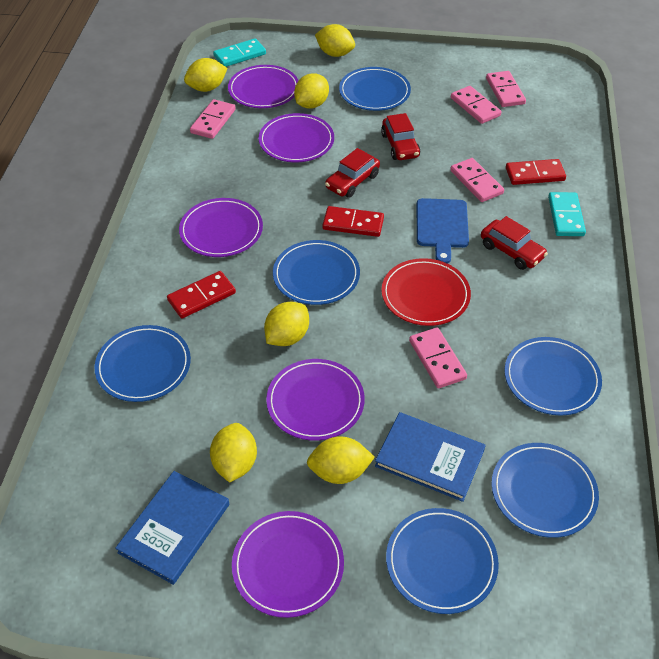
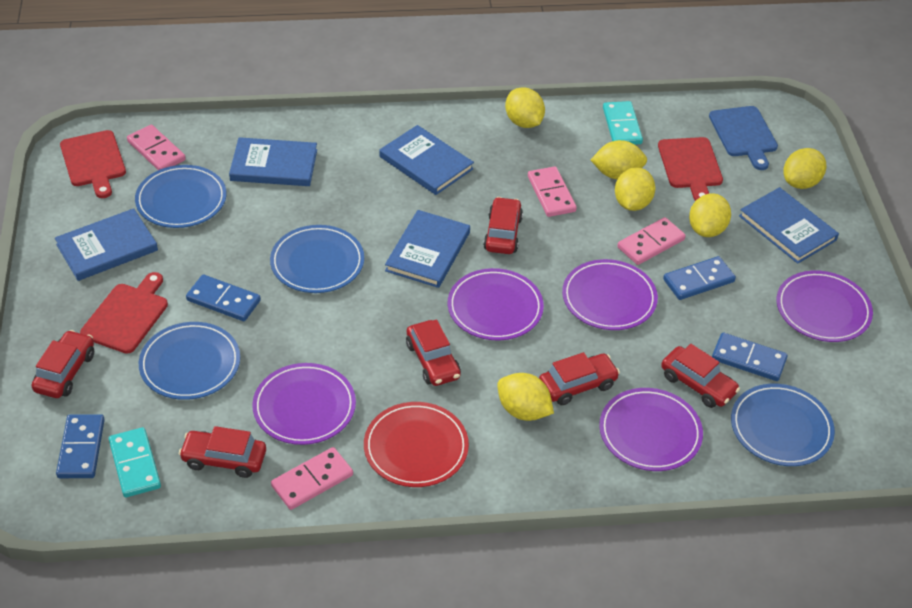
blue book: 2 -> 5
blue domino: 0 -> 4
blue plate: 6 -> 4
pink domino: 5 -> 4
red car: 3 -> 6
red cutting board: 0 -> 3
red domino: 3 -> 0

